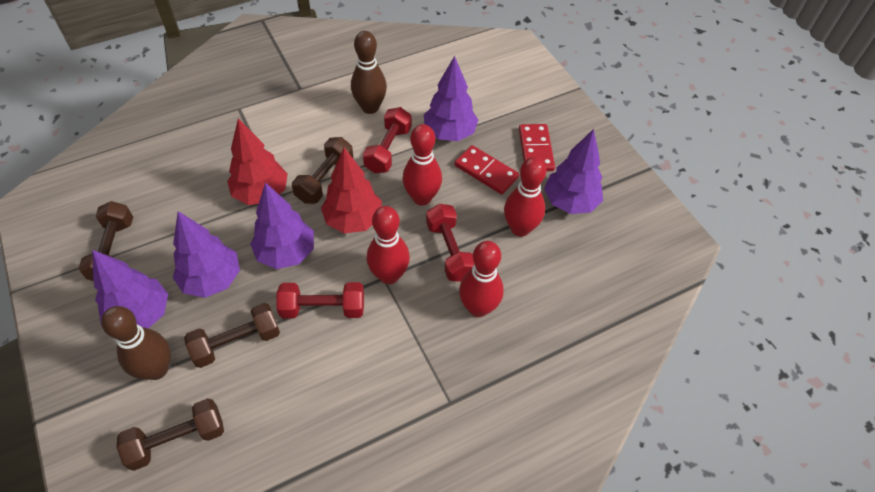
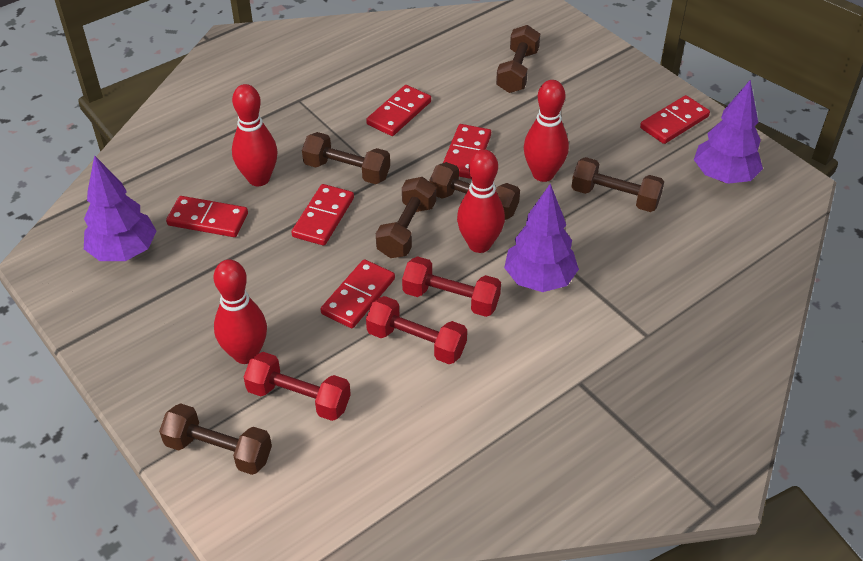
brown bowling pin: 2 -> 0
brown dumbbell: 4 -> 6
purple tree: 5 -> 3
red domino: 2 -> 6
red tree: 2 -> 0

